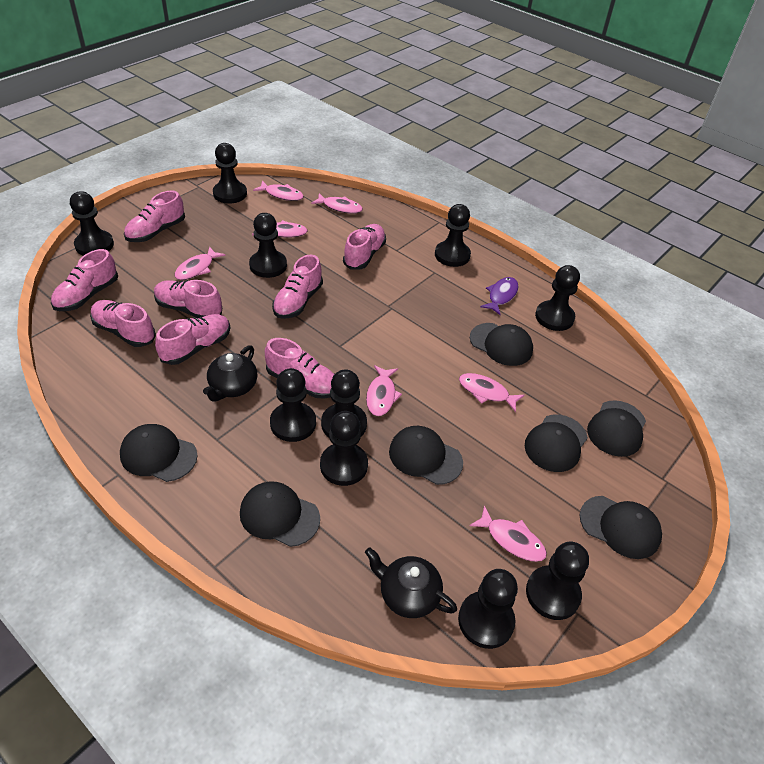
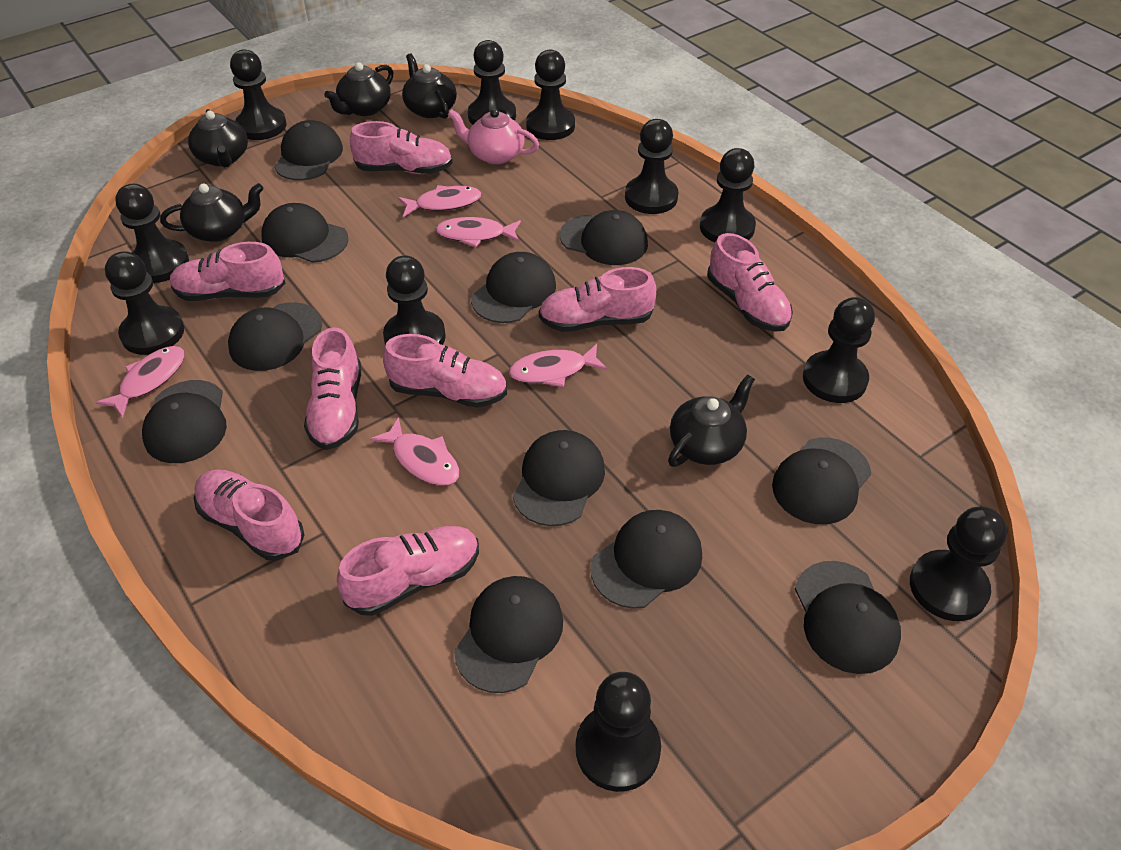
black cap: 7 -> 11
black pawn: 10 -> 11
black teapot: 2 -> 5
pink fish: 7 -> 5
pink teapot: 0 -> 1
purple fish: 1 -> 0

